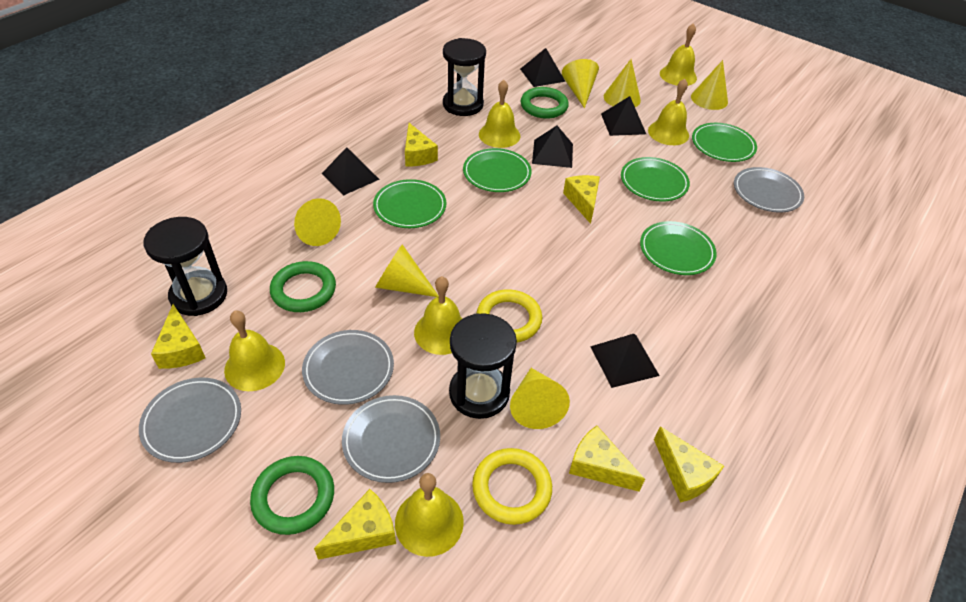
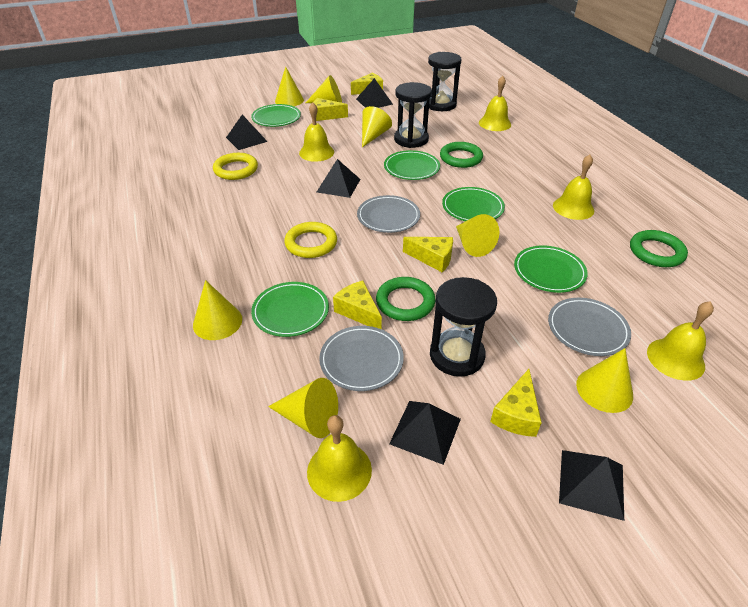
grey plate: 4 -> 3
yellow bell: 6 -> 5
yellow cheese: 6 -> 5
yellow cone: 6 -> 7

